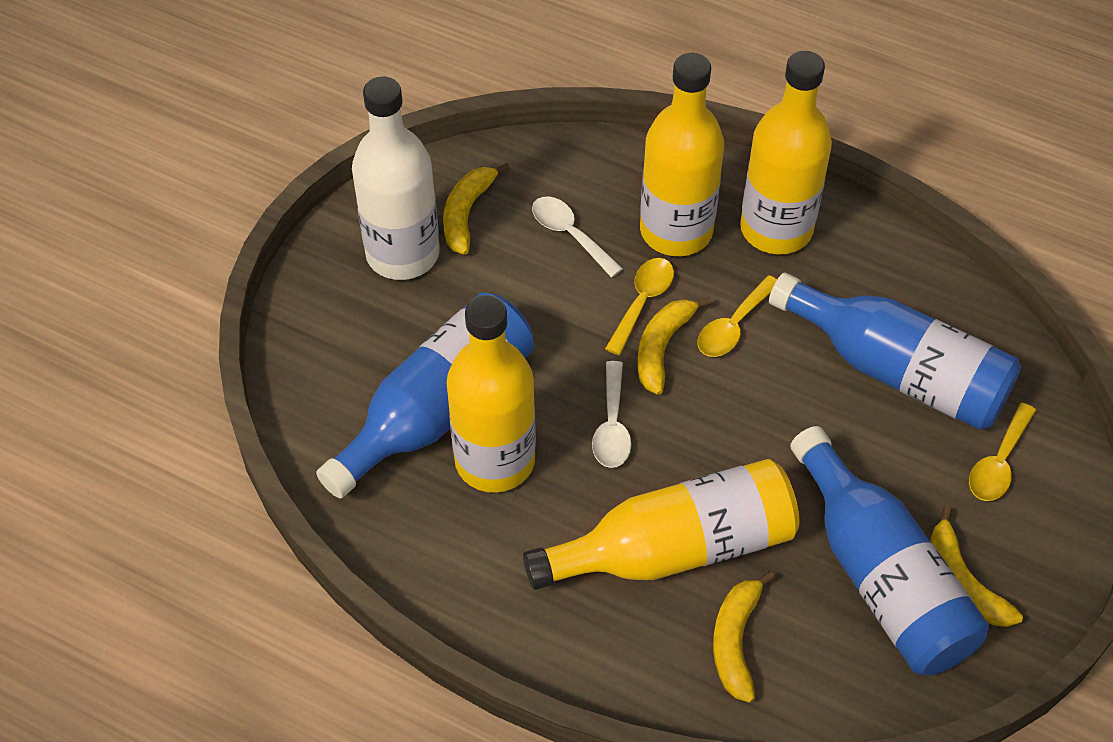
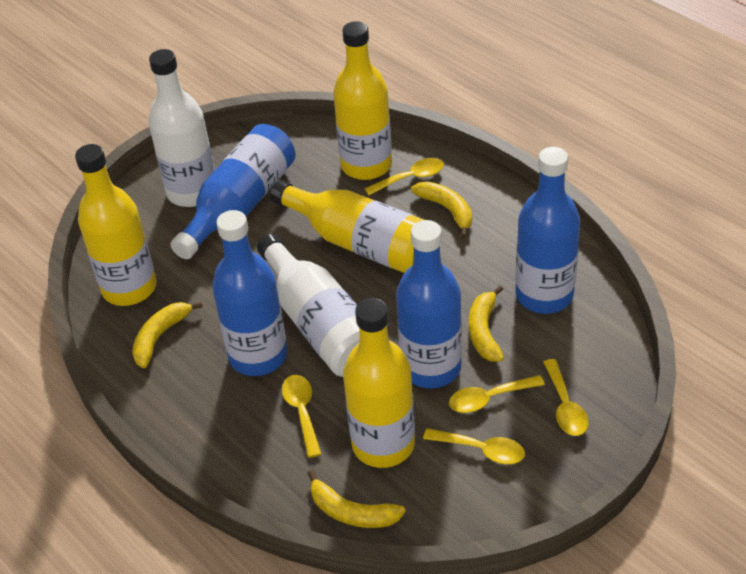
blue bottle: 3 -> 4
white bottle: 1 -> 2
white spoon: 2 -> 0
yellow spoon: 3 -> 5

